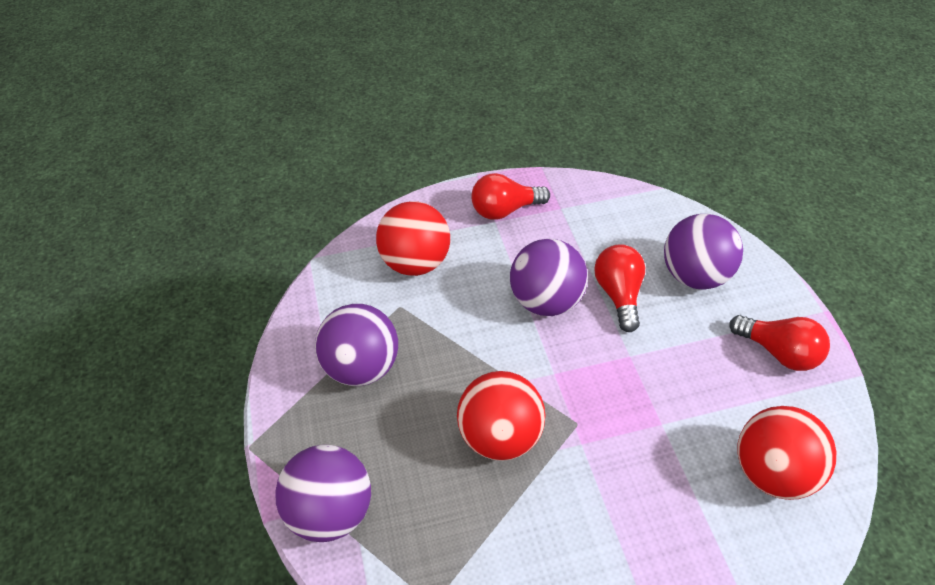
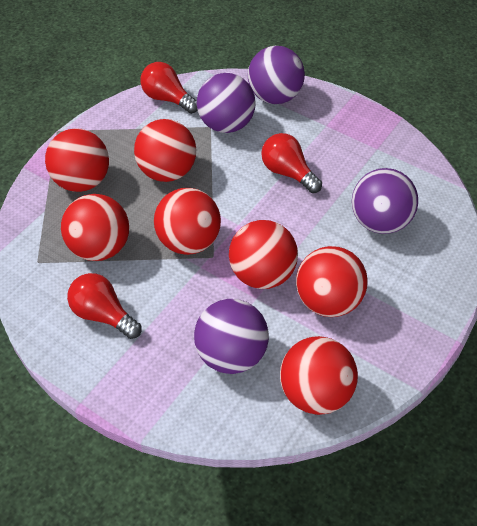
red ball: 3 -> 7

